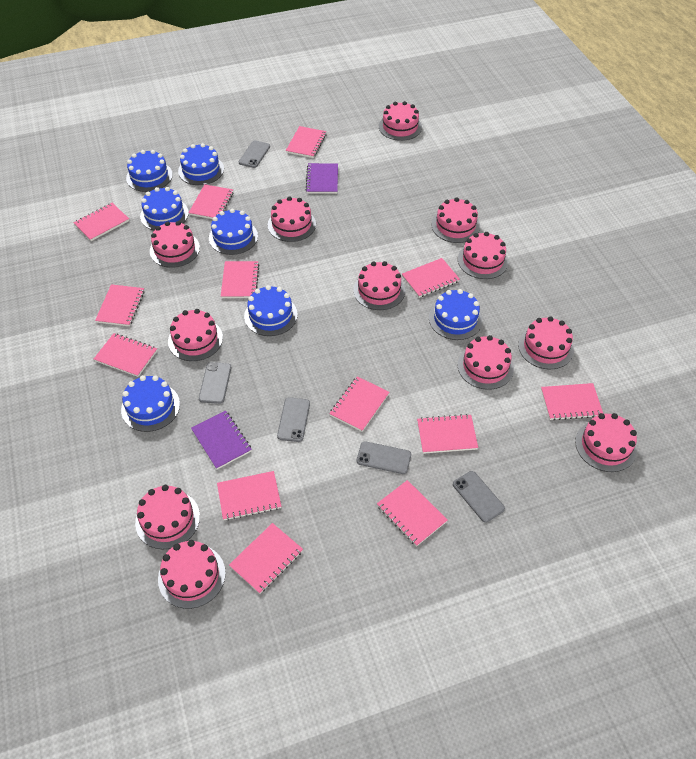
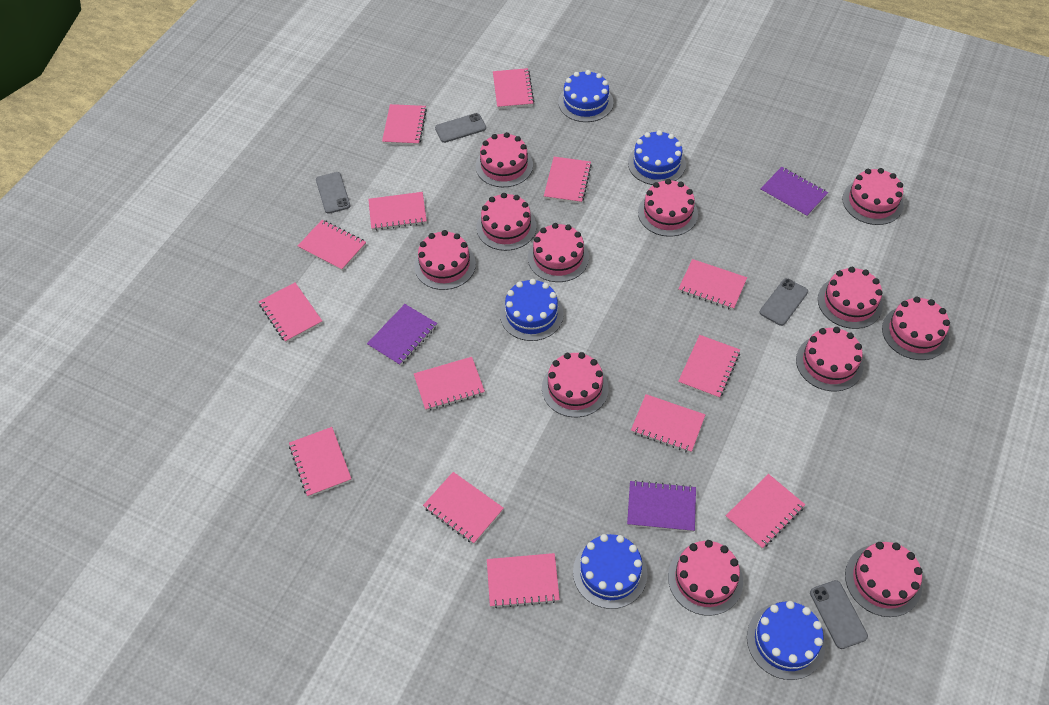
blue cake: 7 -> 5
grey phone: 5 -> 4
pink notebook: 13 -> 14
purple notebook: 2 -> 3

